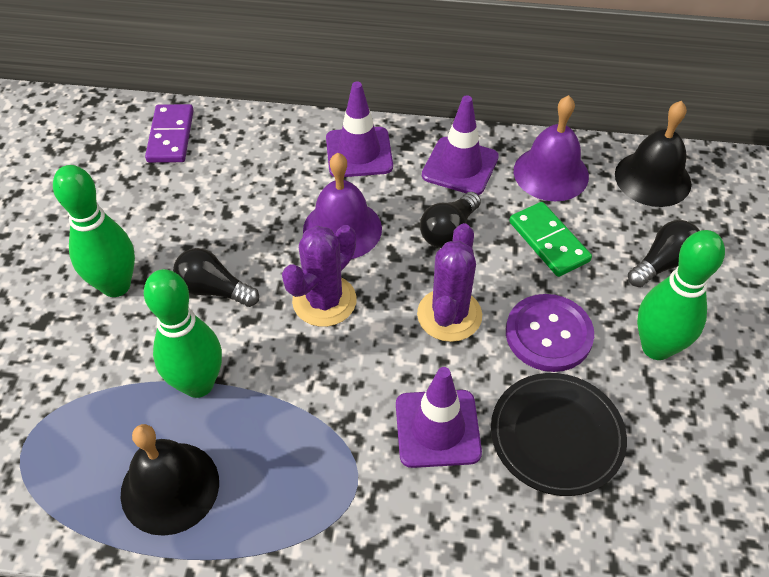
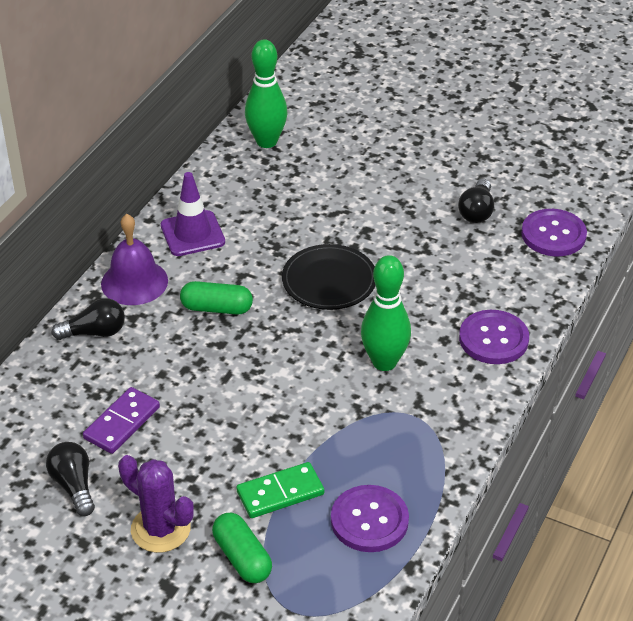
black bell: 2 -> 0
green bowling pin: 3 -> 2
green capsule: 0 -> 2
purple bell: 2 -> 1
purple button: 1 -> 3
purple cactus: 2 -> 1
purple traffic cone: 3 -> 1

